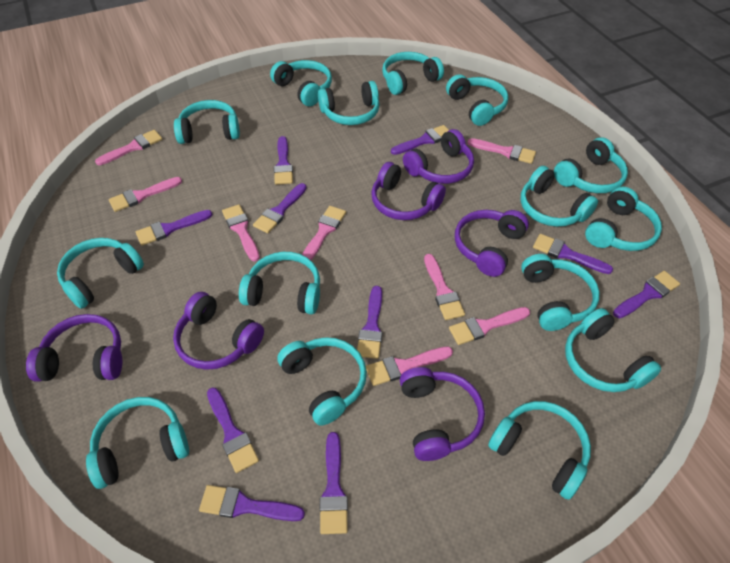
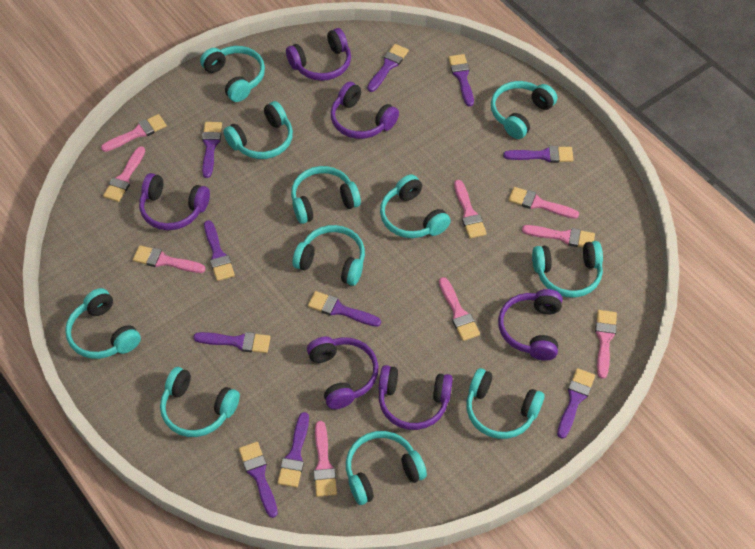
pink brush: 8 -> 9
turquoise headphones: 15 -> 11

